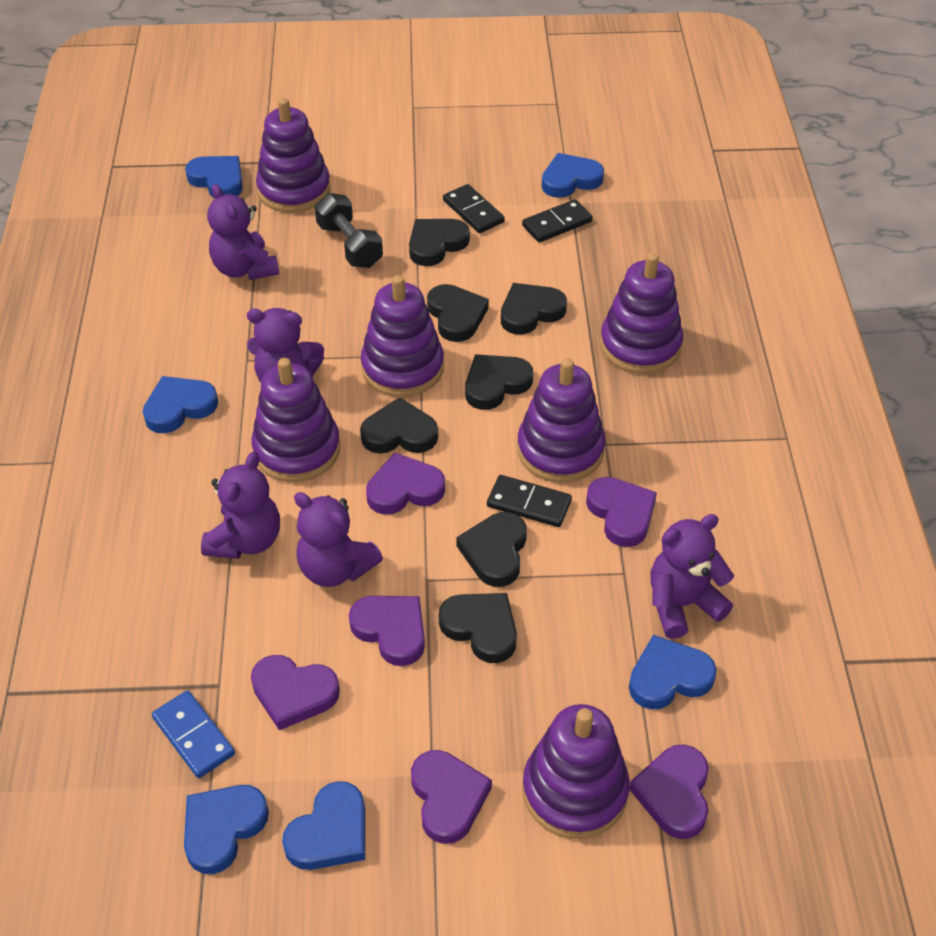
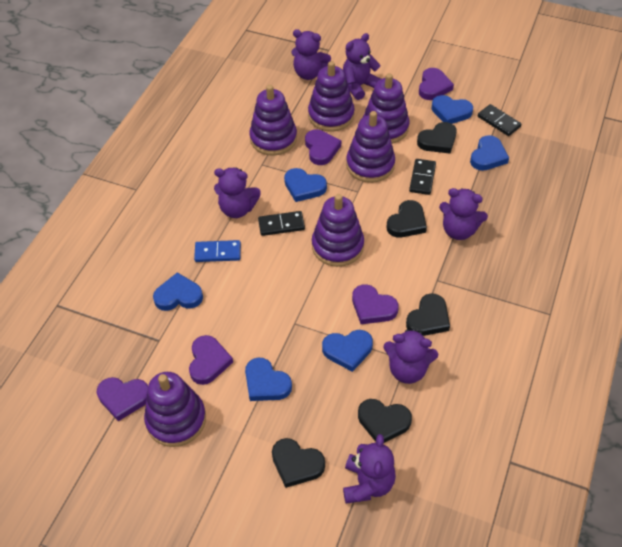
black dumbbell: 1 -> 0
black heart: 7 -> 5
purple heart: 6 -> 5
purple teddy bear: 5 -> 6

